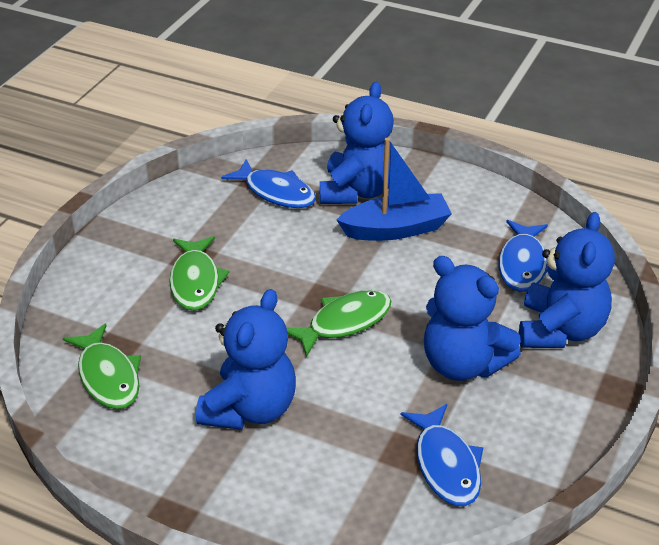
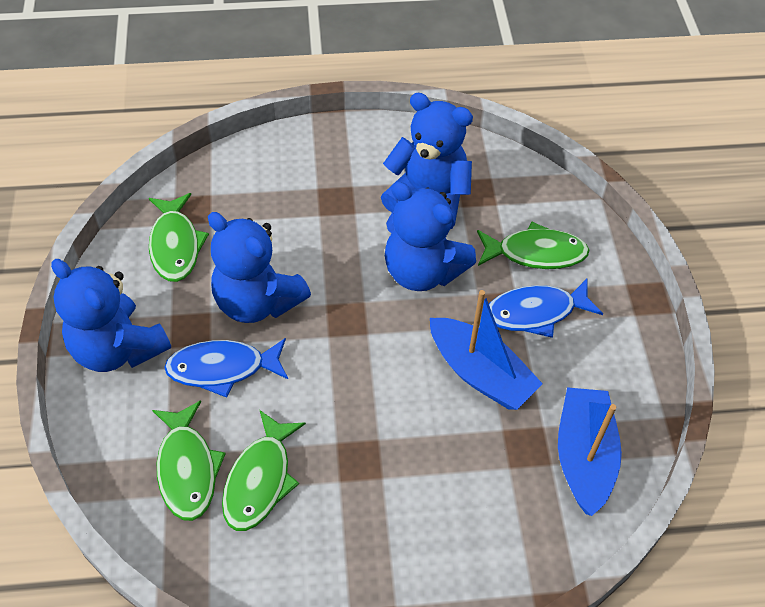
blue boat: 1 -> 2
blue fish: 3 -> 2
green fish: 3 -> 4

